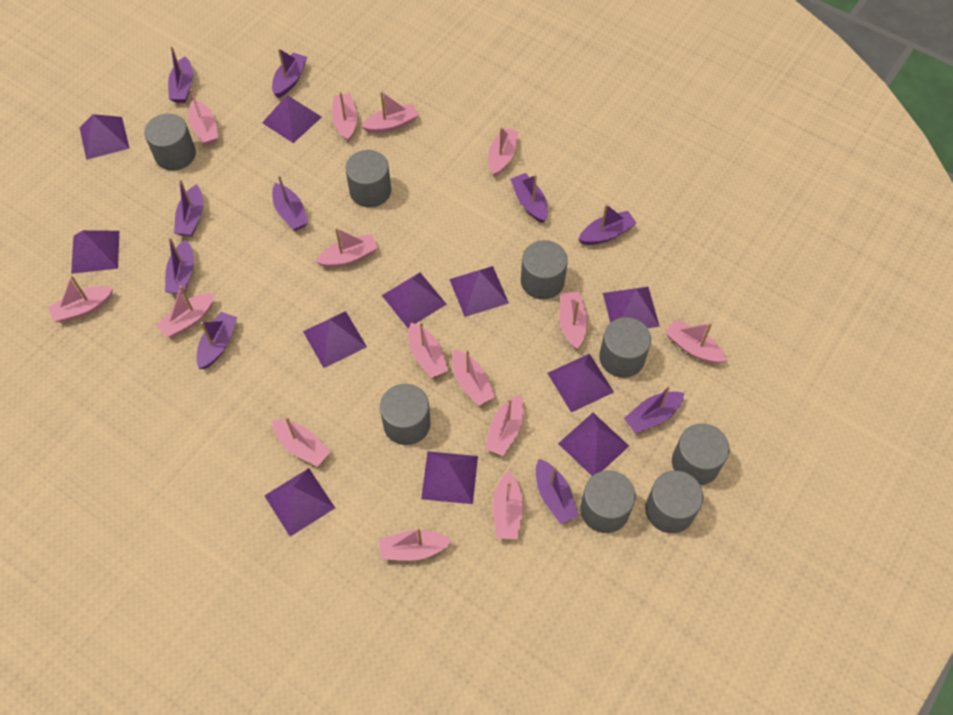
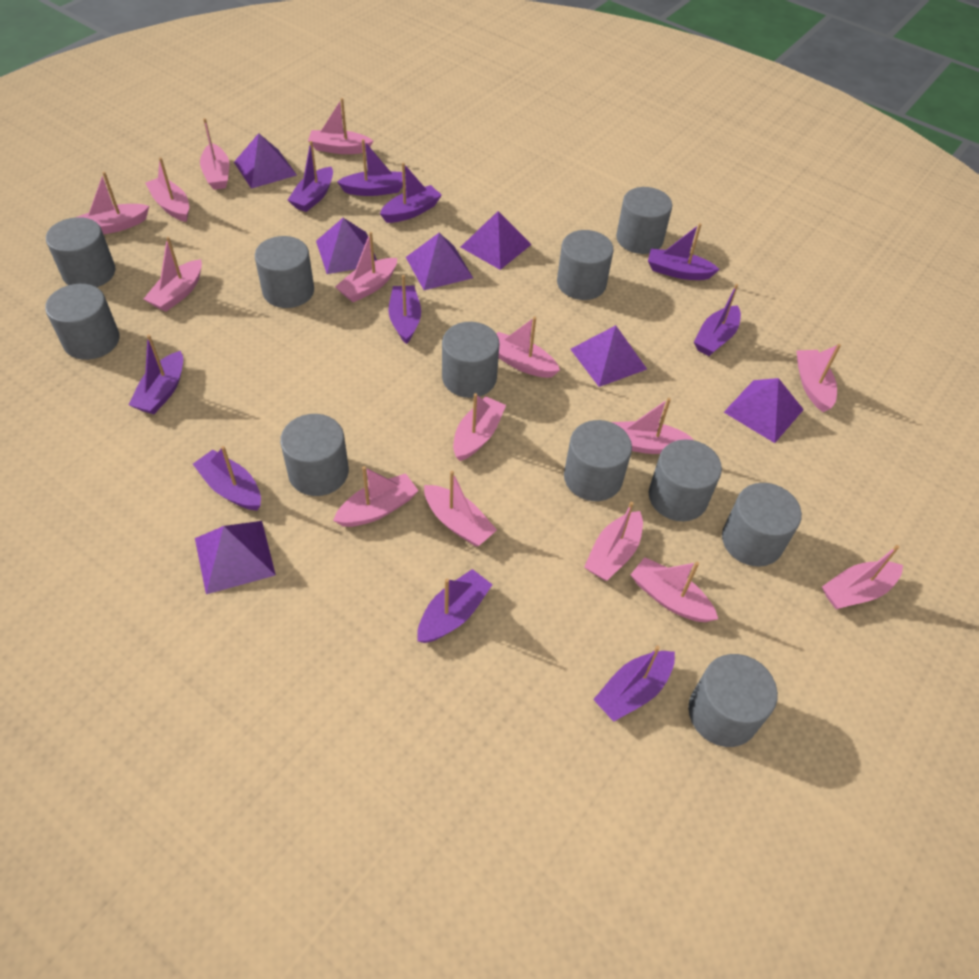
grey cylinder: 8 -> 11
purple pyramid: 11 -> 7

